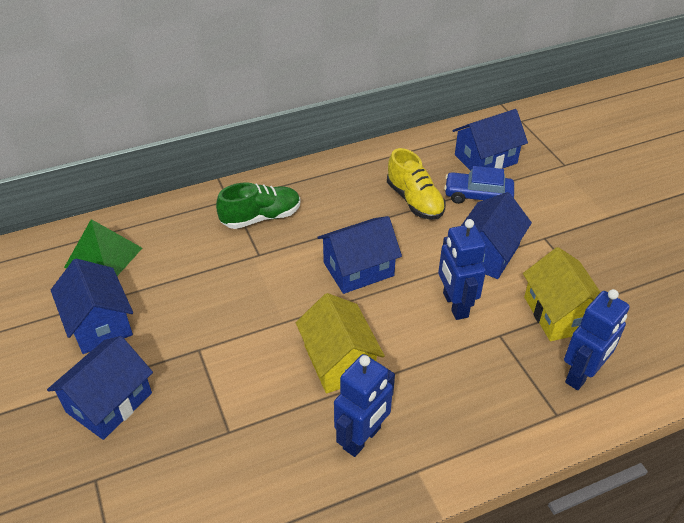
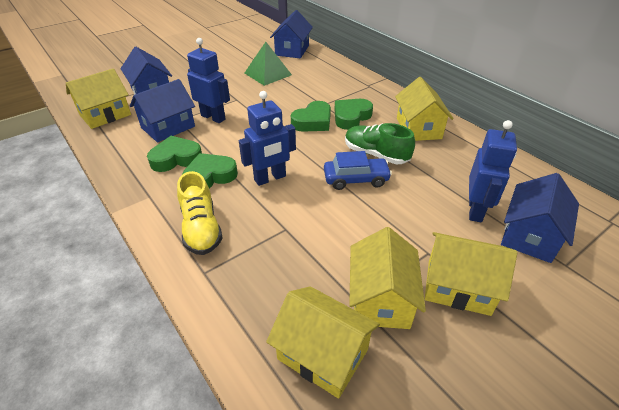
blue house: 5 -> 4
green heart: 0 -> 4
yellow house: 2 -> 5

